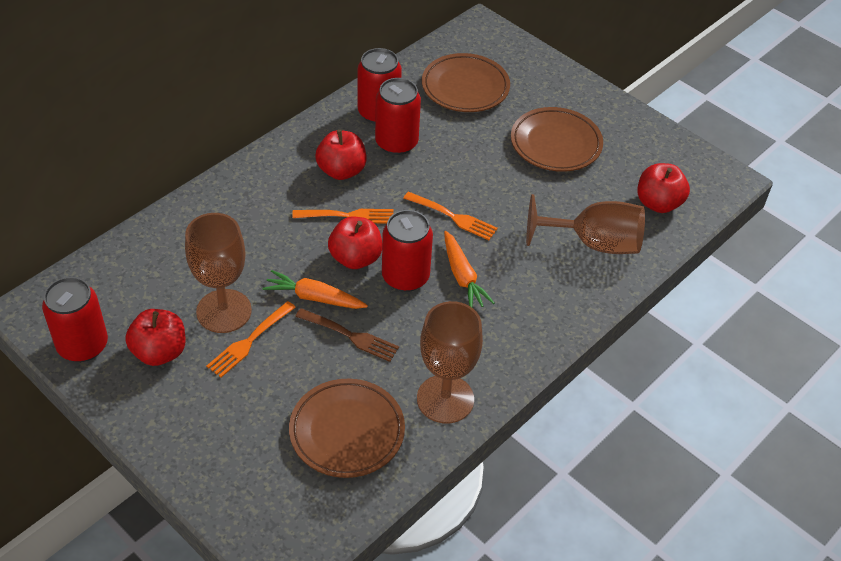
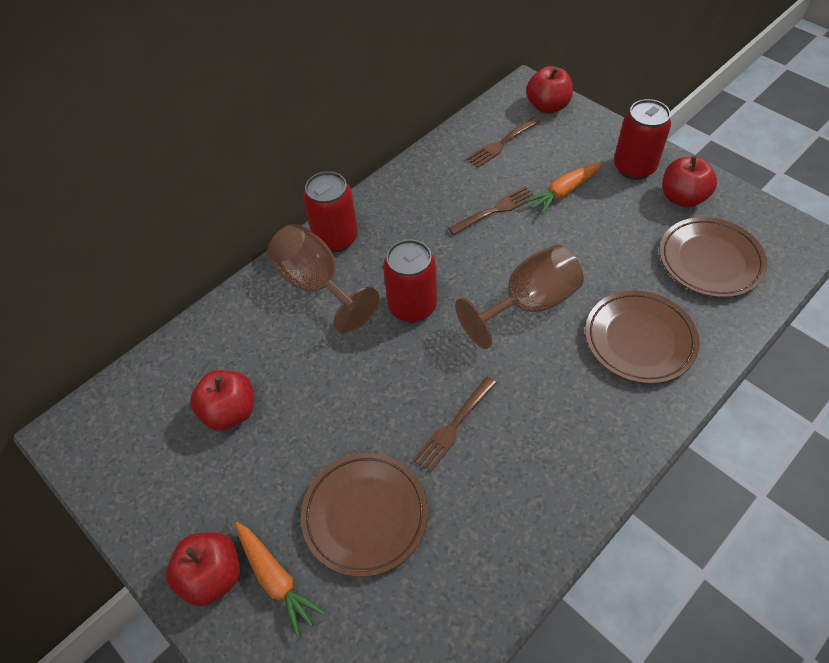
brown fork: 1 -> 3
brown goblet: 3 -> 2
orange fork: 3 -> 0
red can: 4 -> 3

